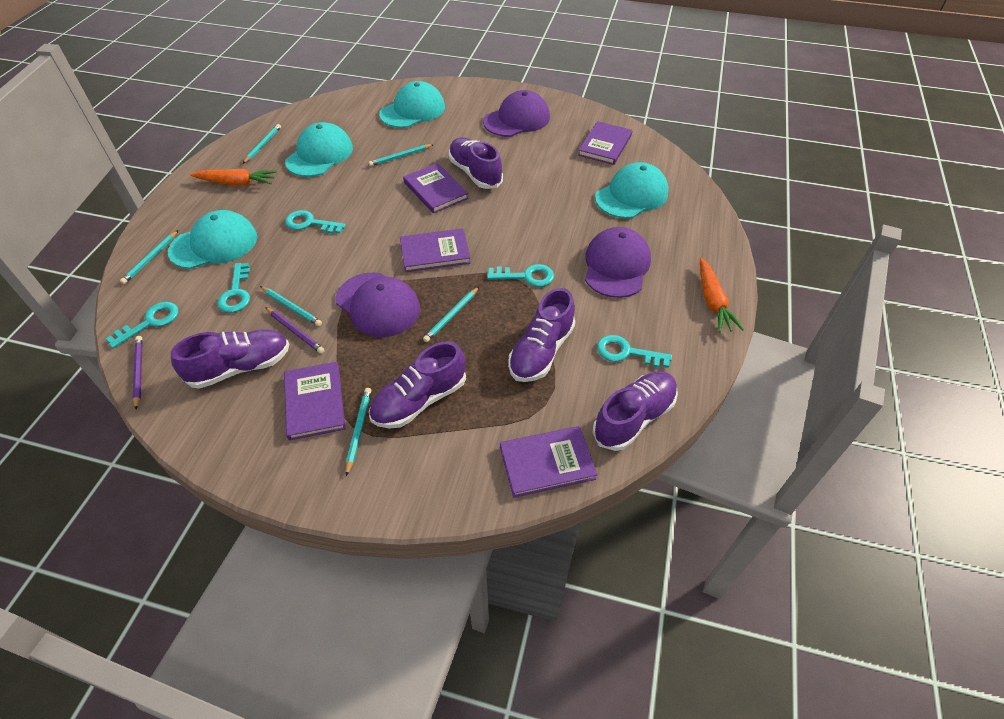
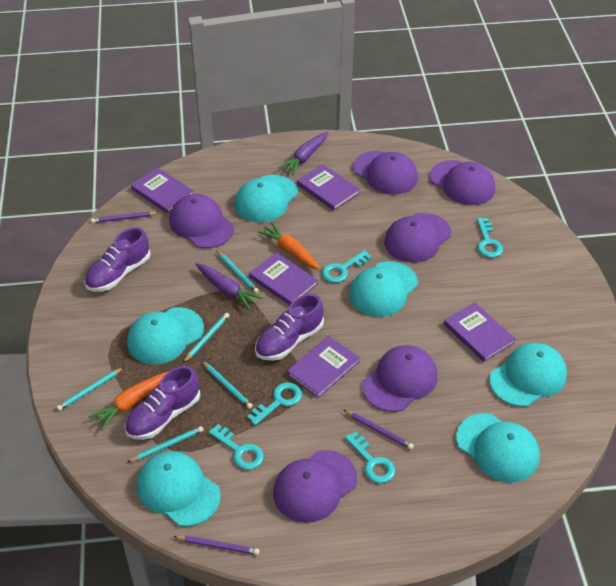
purple cap: 3 -> 6
purple carrot: 0 -> 2
purple pencil: 2 -> 3
purple shoe: 5 -> 3
turquoise cap: 4 -> 6
turquoise pencil: 6 -> 5

